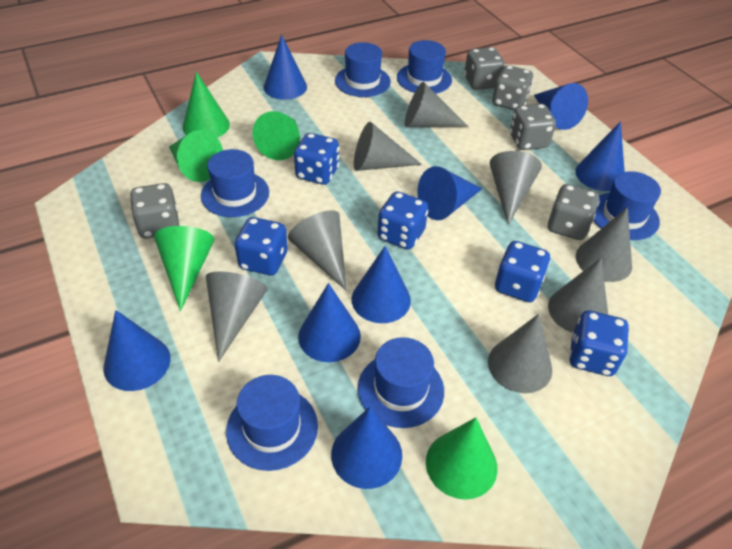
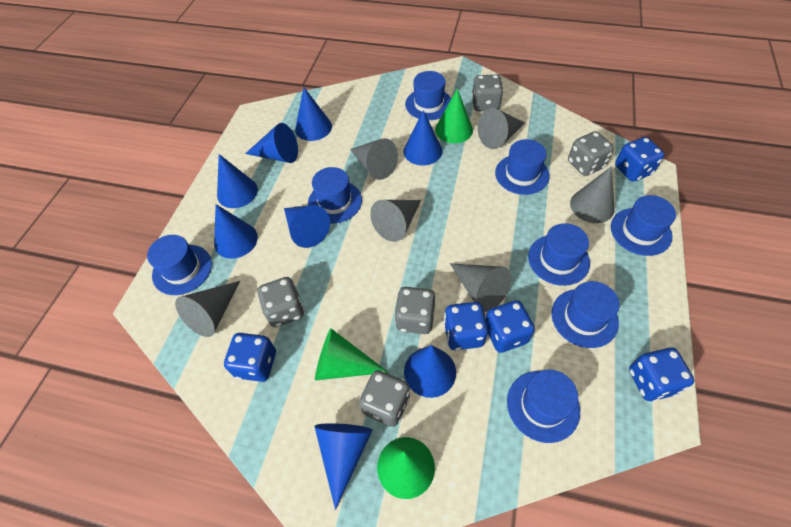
blue hat: 6 -> 8
green cone: 5 -> 3
grey cone: 8 -> 6

